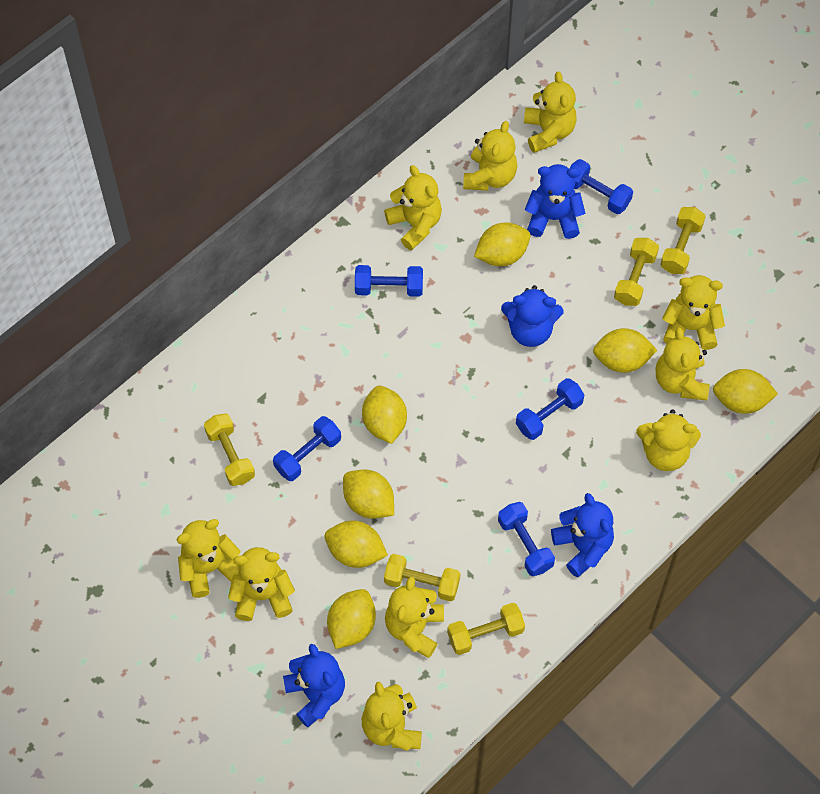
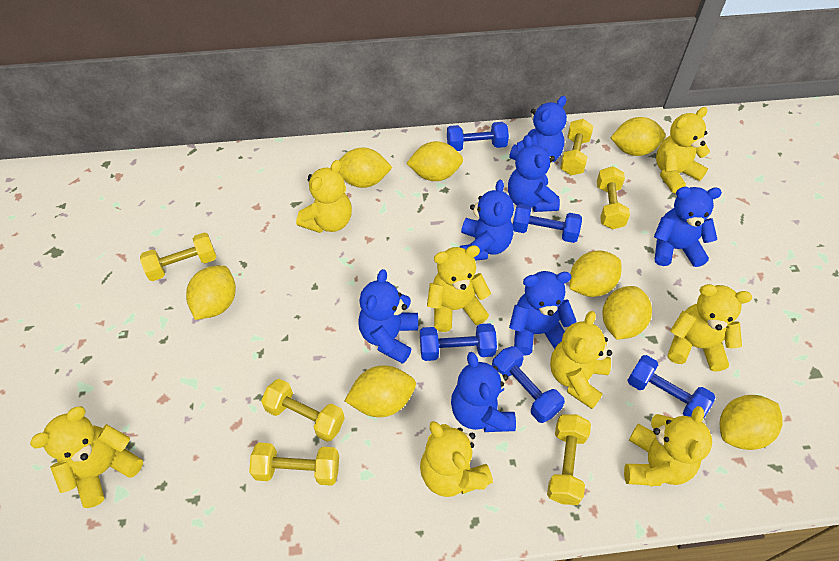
blue teddy bear: 4 -> 7
yellow dumbbell: 5 -> 6
yellow lemon: 7 -> 8
yellow teddy bear: 10 -> 8

